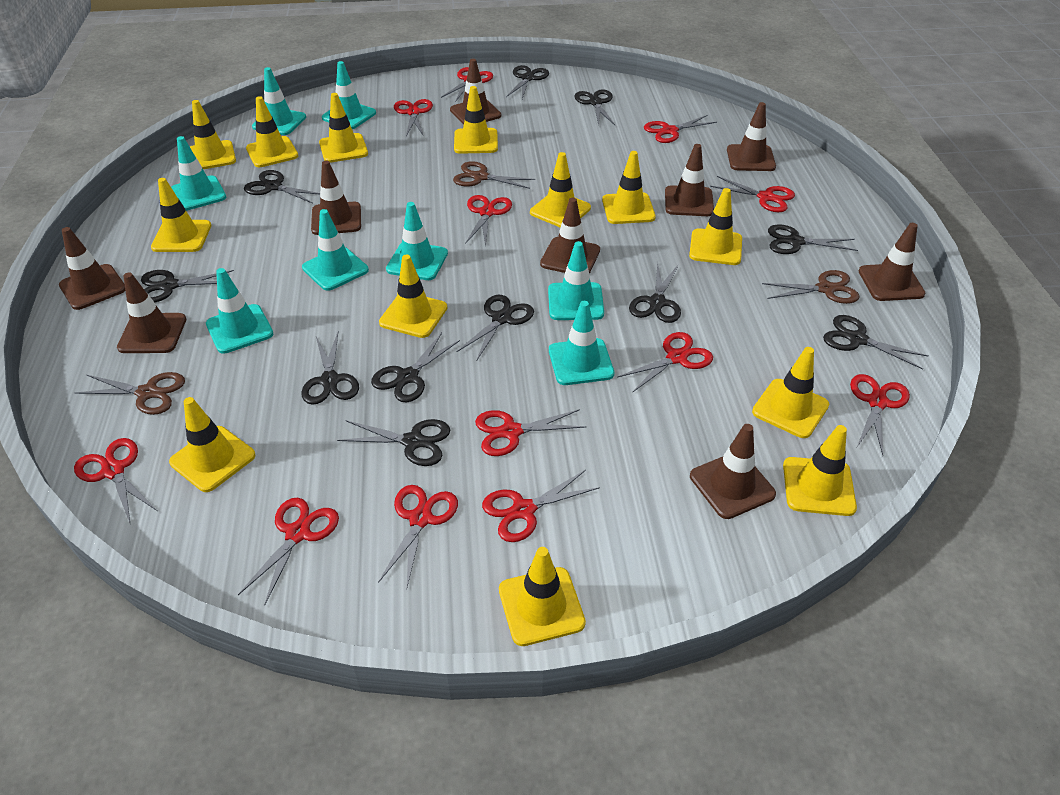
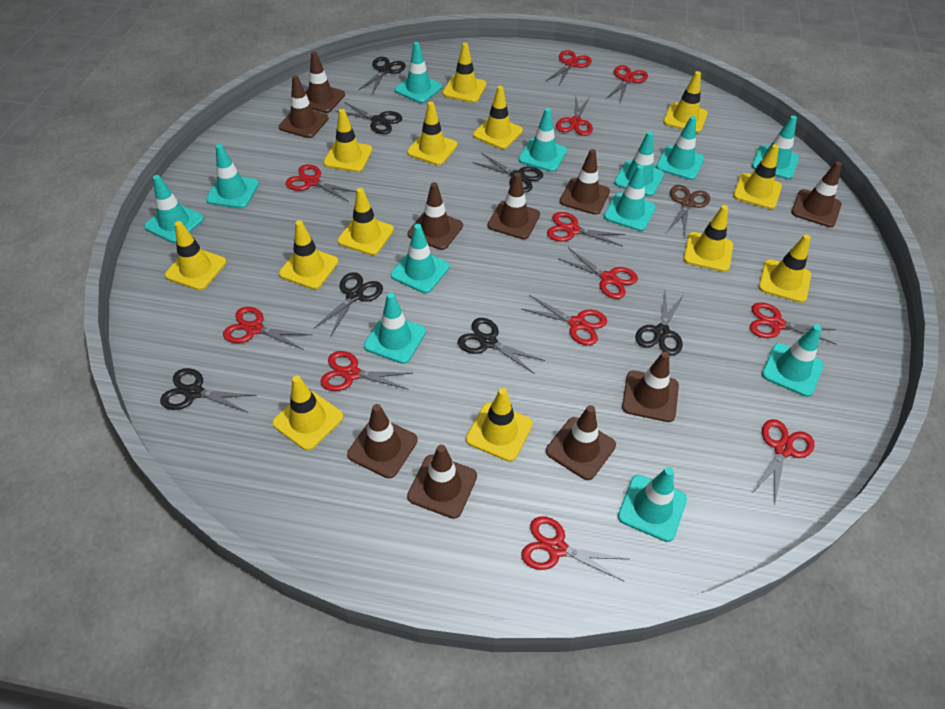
black scissors: 11 -> 7
brown scissors: 3 -> 1
brown traffic cone: 9 -> 10
turquoise traffic cone: 8 -> 12

